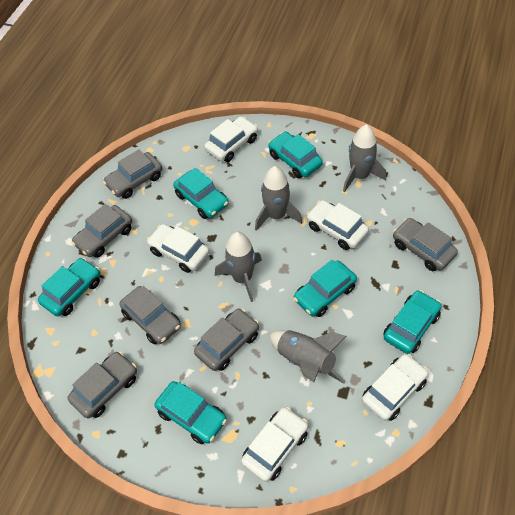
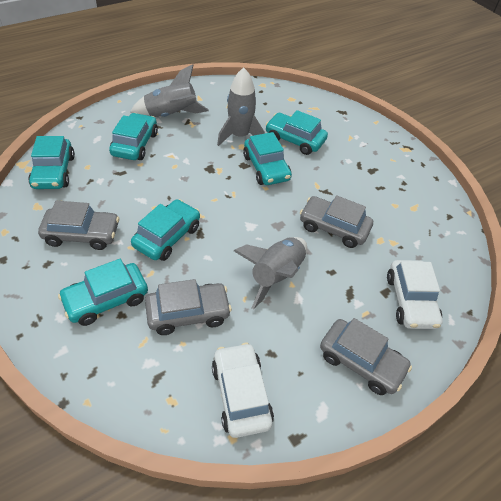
grey car: 6 -> 4
grey rocket: 4 -> 3
white car: 5 -> 2

